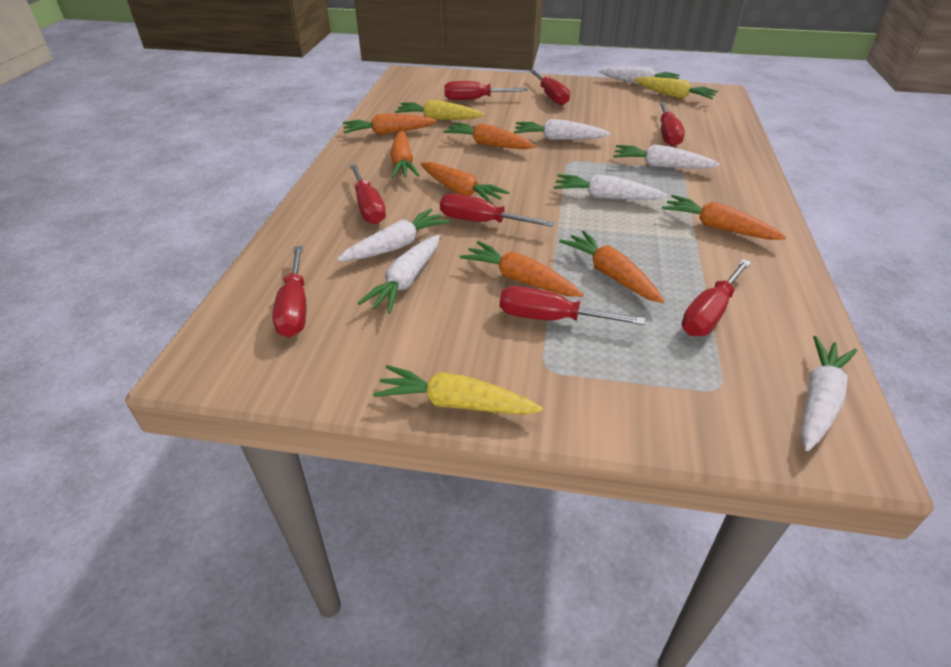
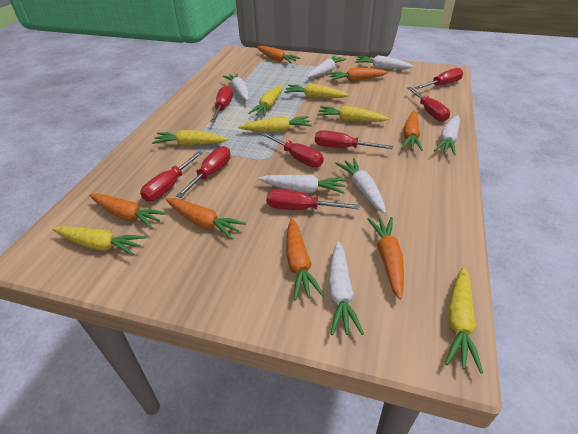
yellow carrot: 3 -> 7

